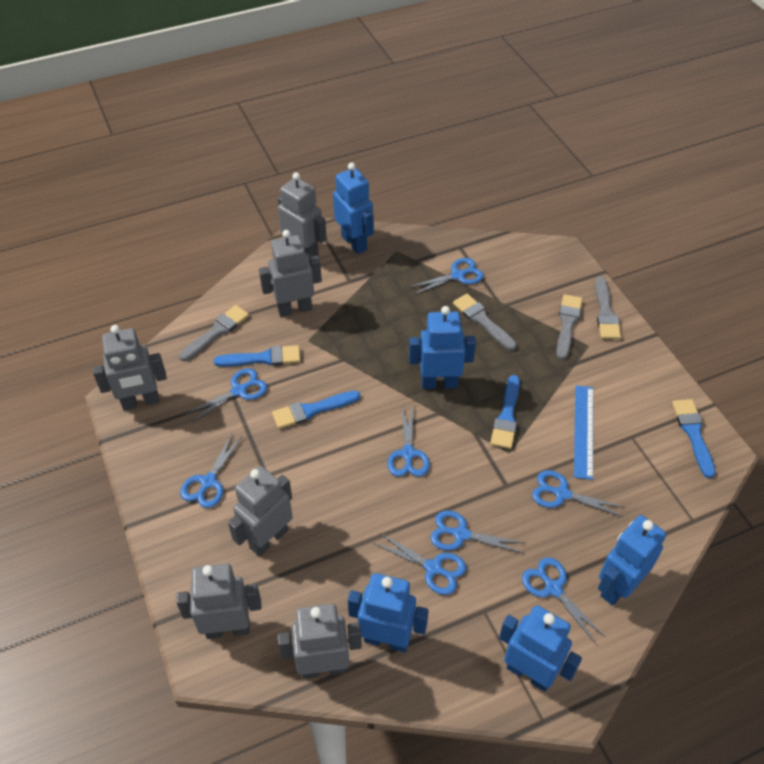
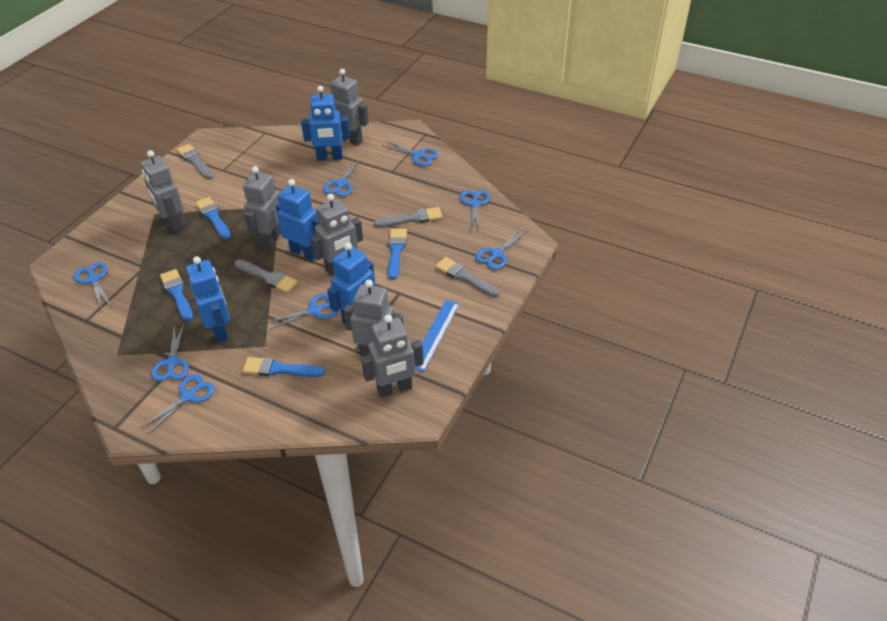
blue robot: 5 -> 4

